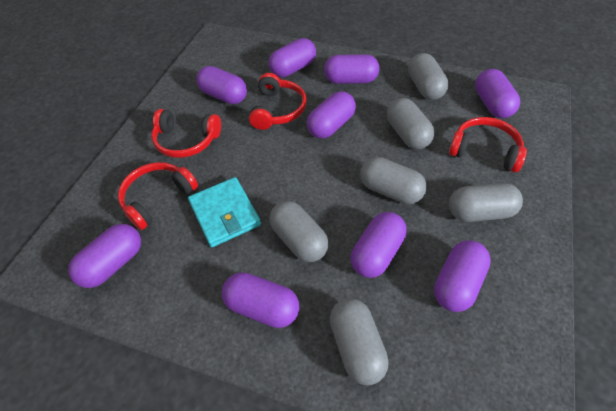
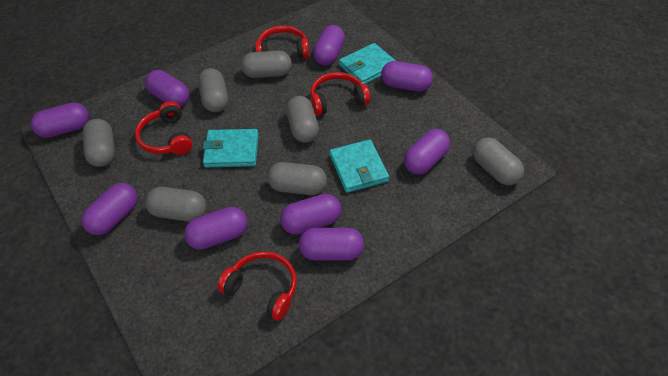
grey capsule: 6 -> 7
turquoise wallet: 1 -> 3

